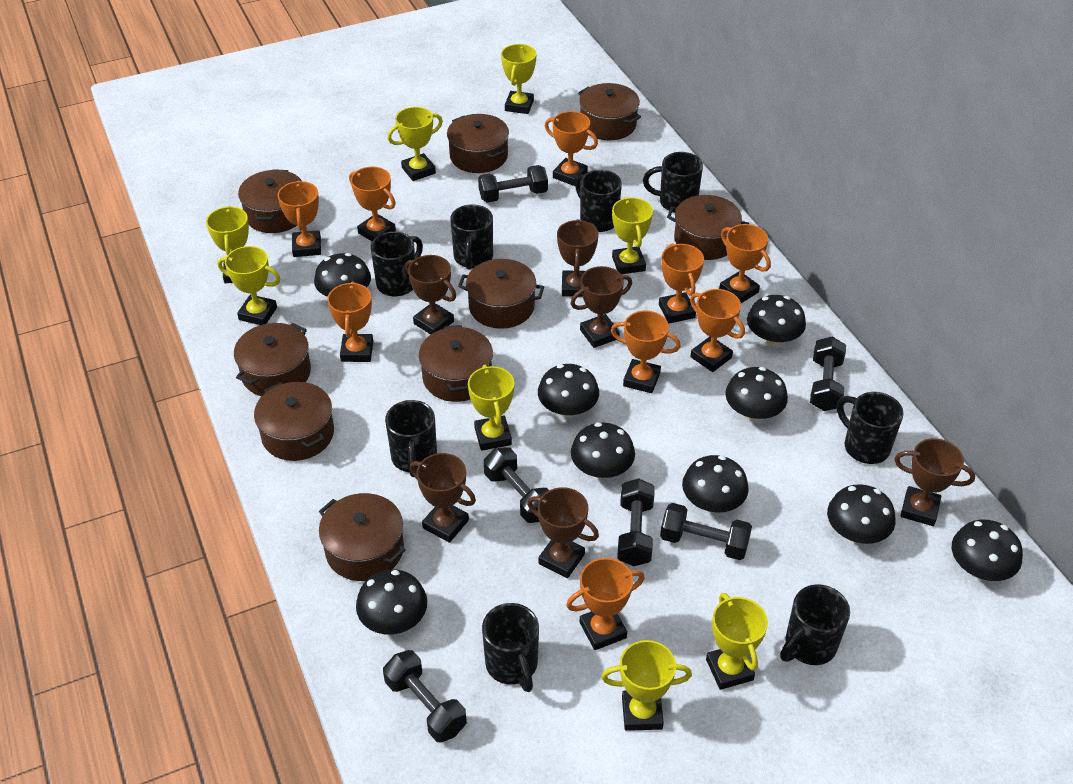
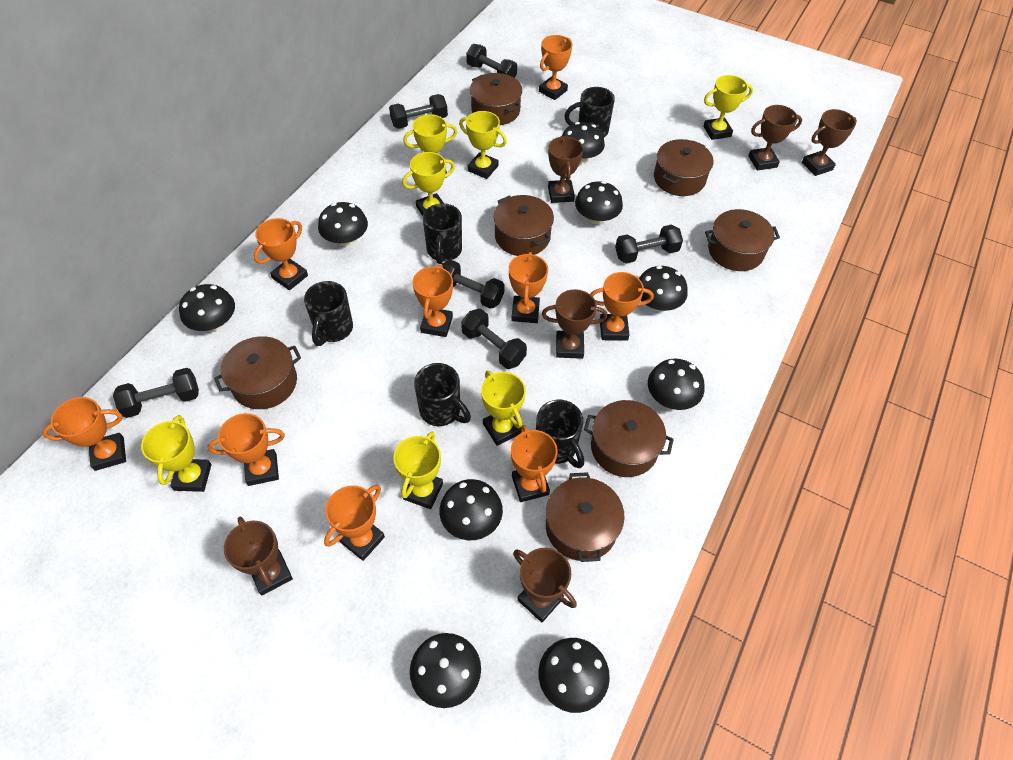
black mug: 8 -> 5
brown pot: 9 -> 7
yellow trophy: 8 -> 7

